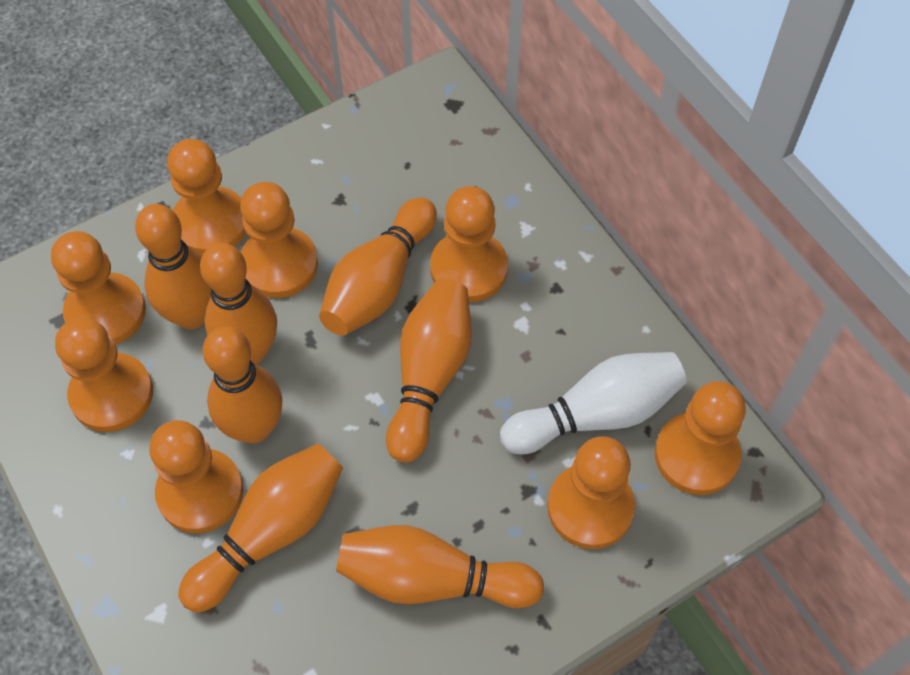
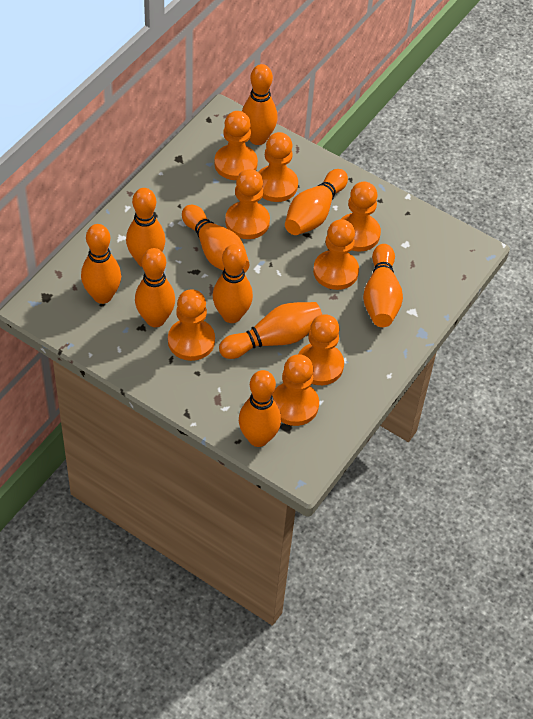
orange bowling pin: 7 -> 10
white bowling pin: 1 -> 0

